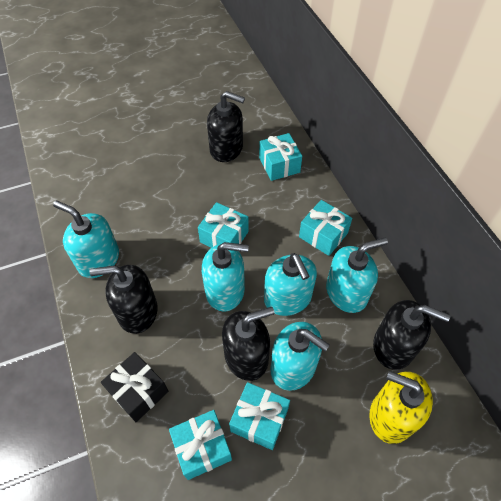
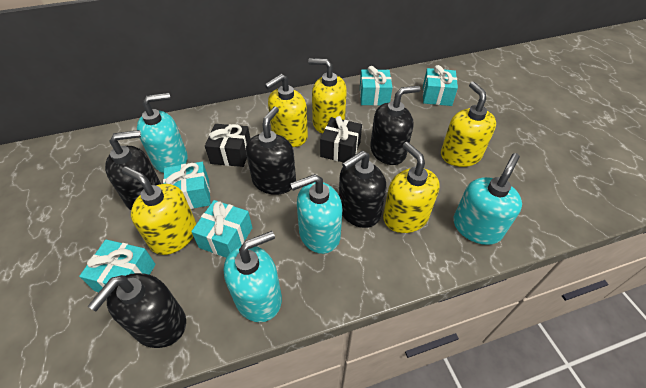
black gift: 1 -> 2
black soap dispenser: 4 -> 5
turquoise soap dispenser: 5 -> 4
yellow soap dispenser: 1 -> 5

